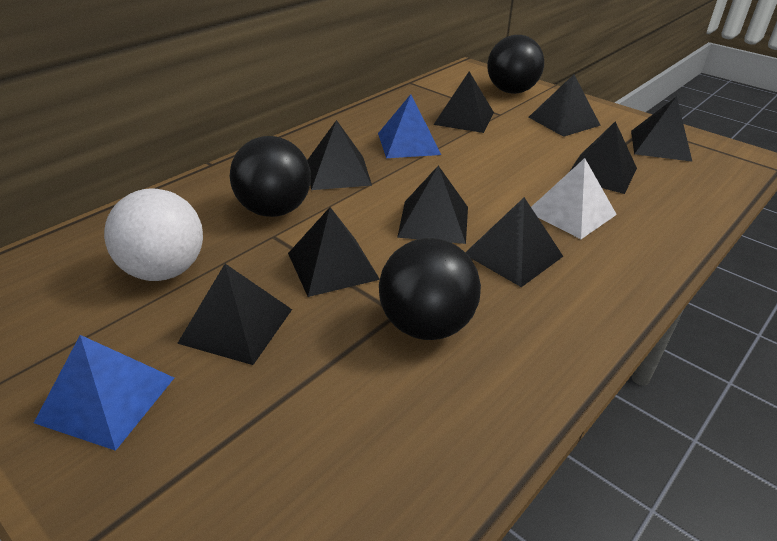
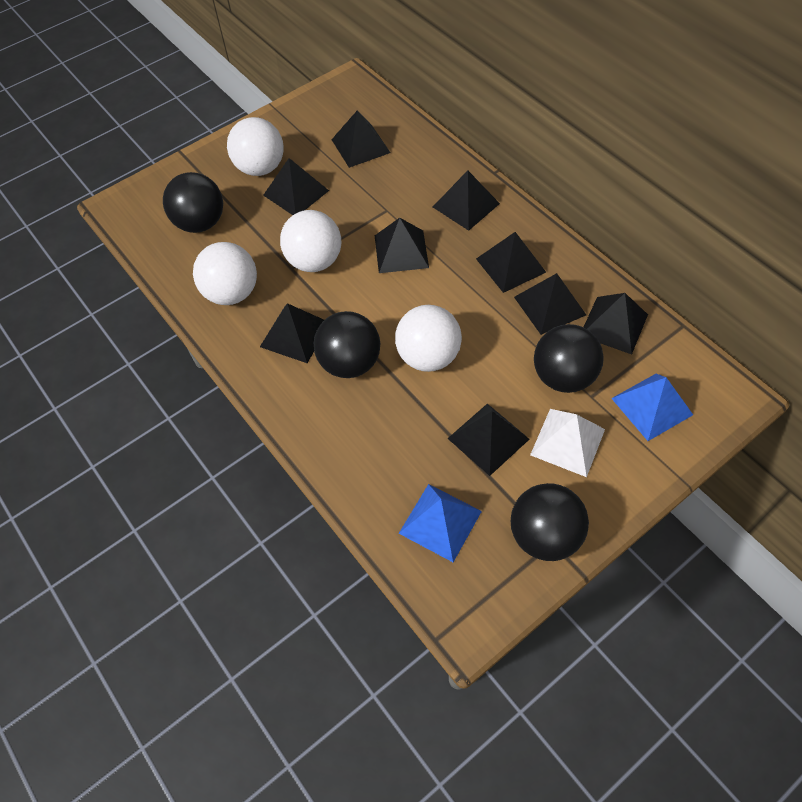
black ball: 3 -> 4
white ball: 1 -> 4

